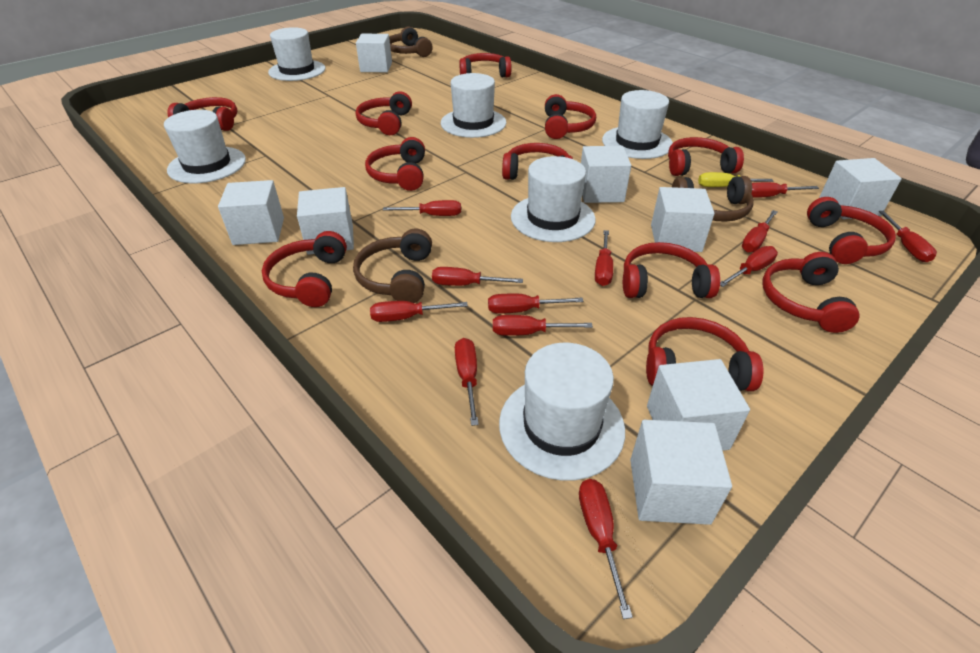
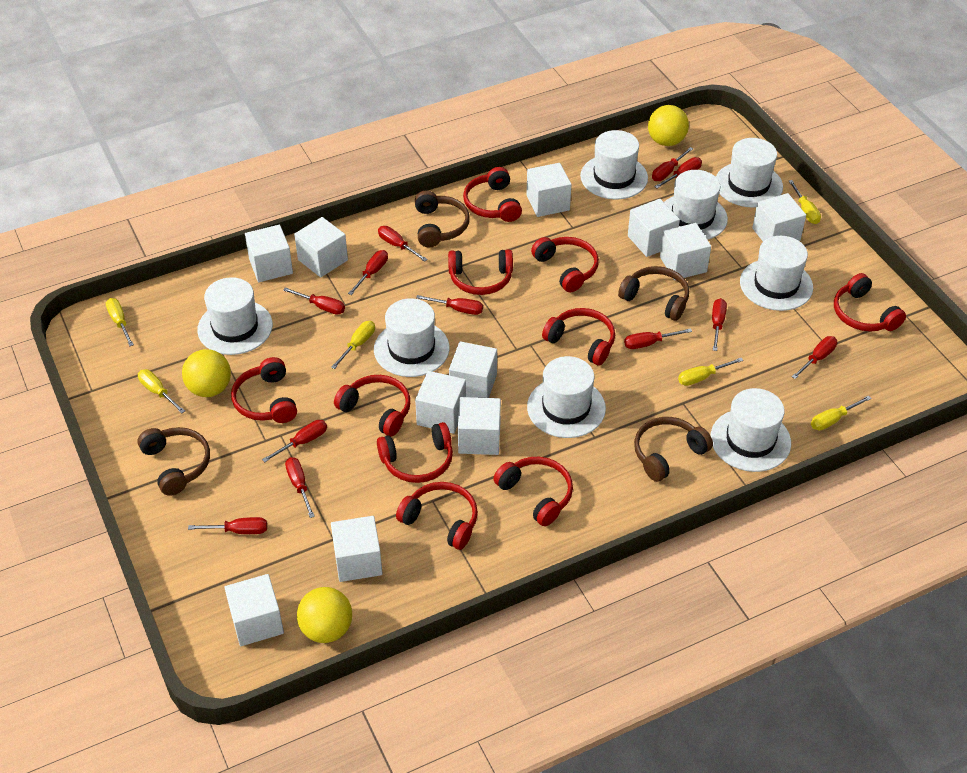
brown headphones: 3 -> 4
red headphones: 12 -> 10
white cube: 8 -> 11
white hat: 6 -> 8
yellow ball: 0 -> 3
yellow screwdriver: 1 -> 6

